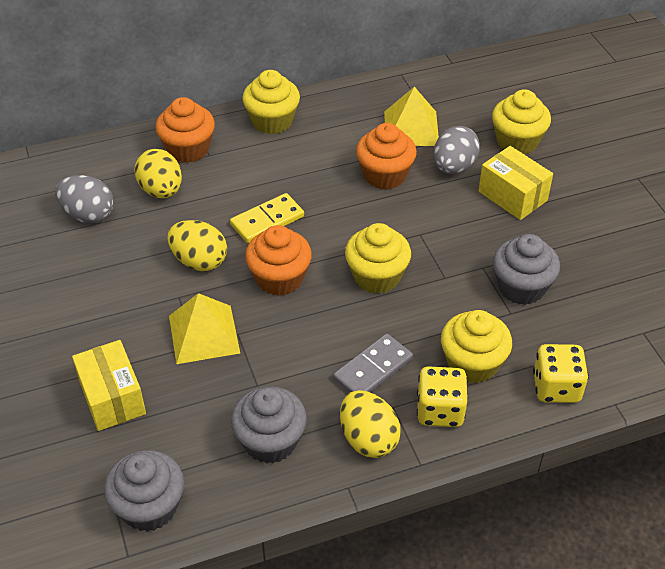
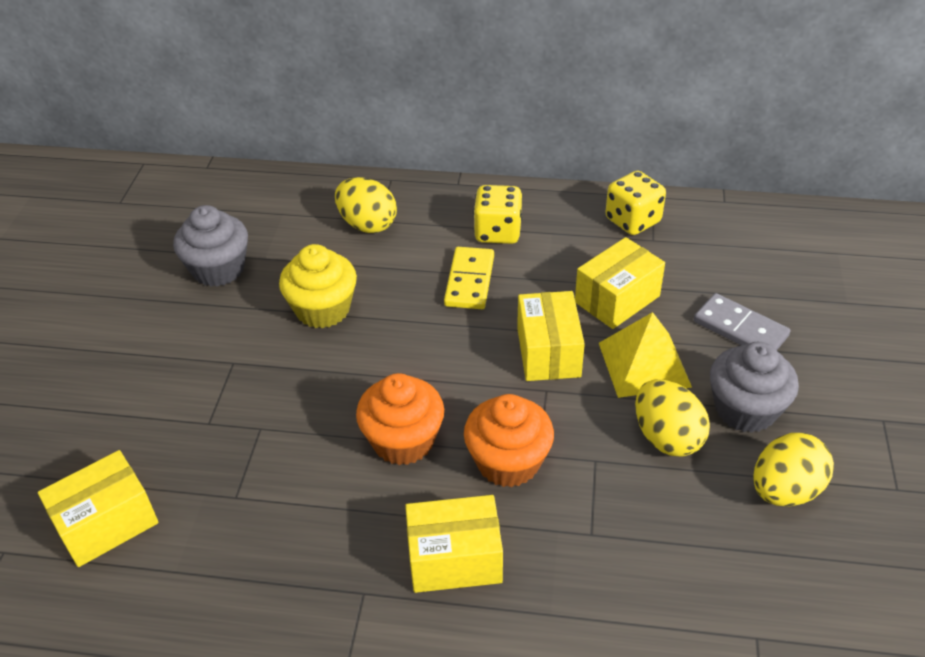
grey cupcake: 3 -> 2
grey egg: 2 -> 0
orange cupcake: 3 -> 2
yellow box: 2 -> 4
yellow cupcake: 4 -> 1
yellow pyramid: 2 -> 1

